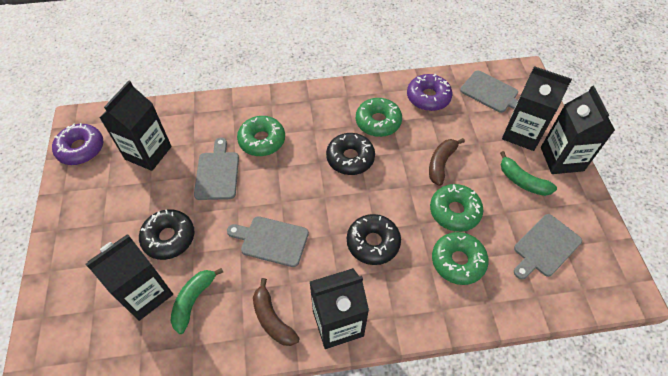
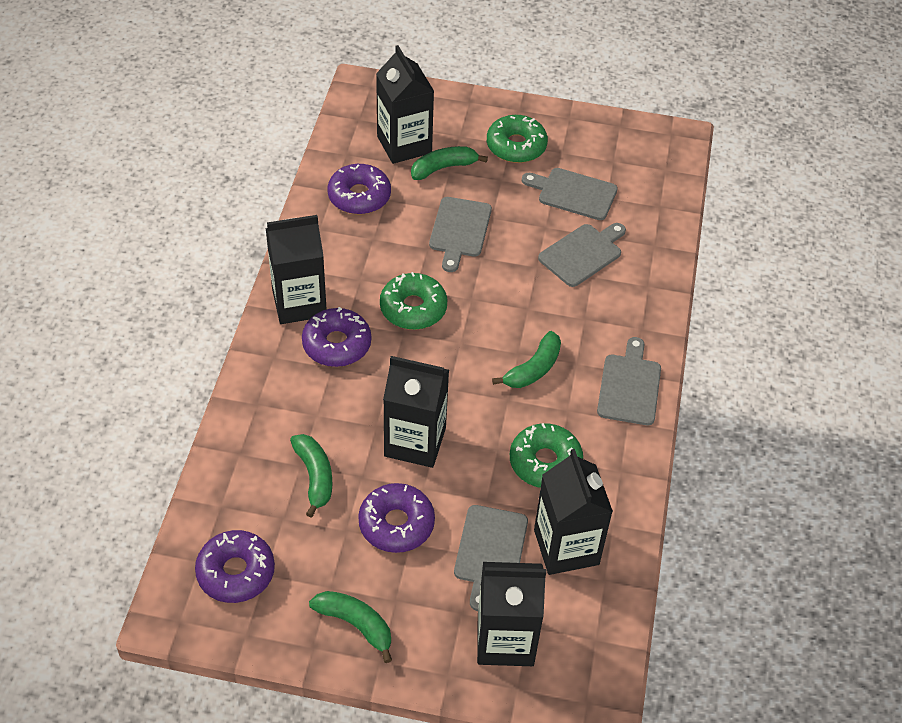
black donut: 3 -> 0
brown banana: 2 -> 0
green banana: 2 -> 4
green donut: 4 -> 3
grey cutting board: 4 -> 5
purple donut: 2 -> 4

